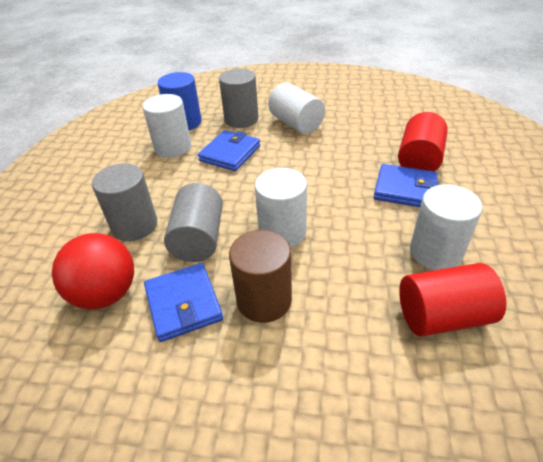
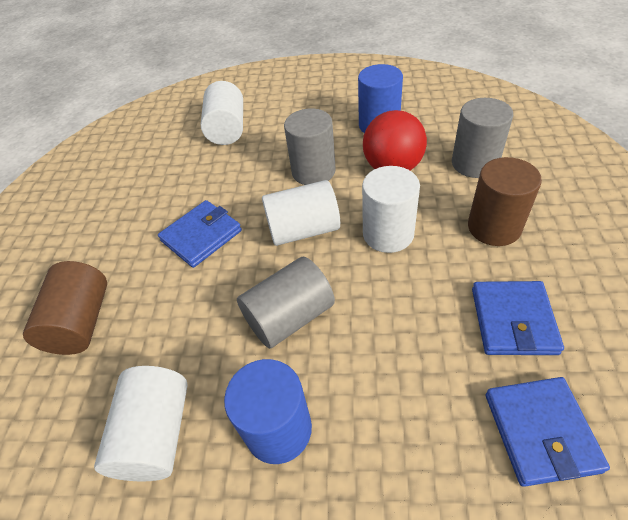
blue cylinder: 1 -> 2
brown cylinder: 1 -> 2
red cylinder: 2 -> 0

